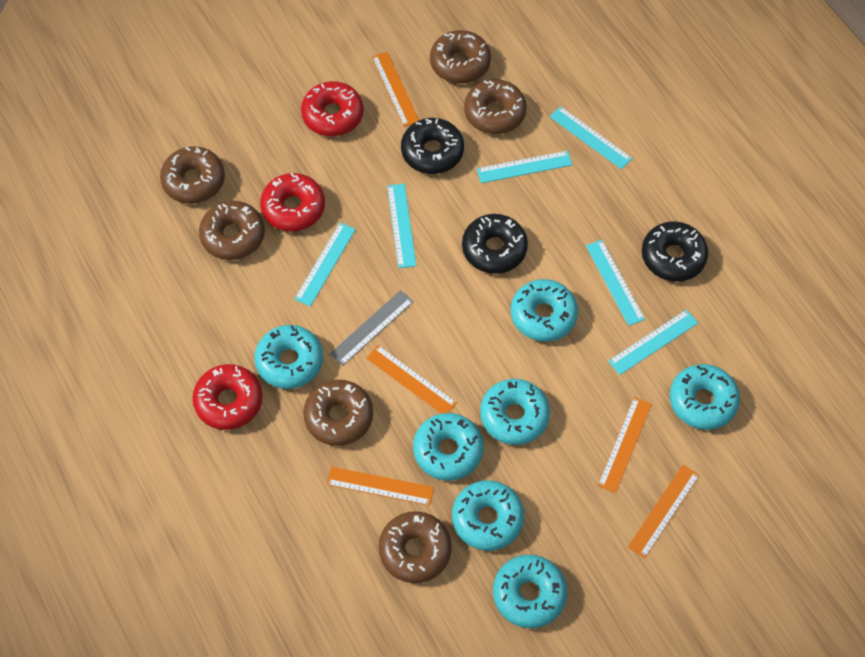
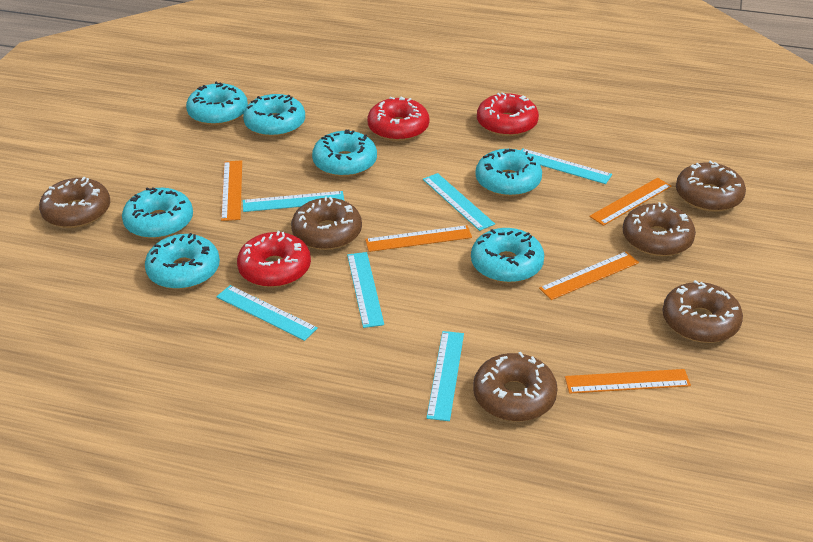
black donut: 3 -> 0
grey ruler: 1 -> 0

